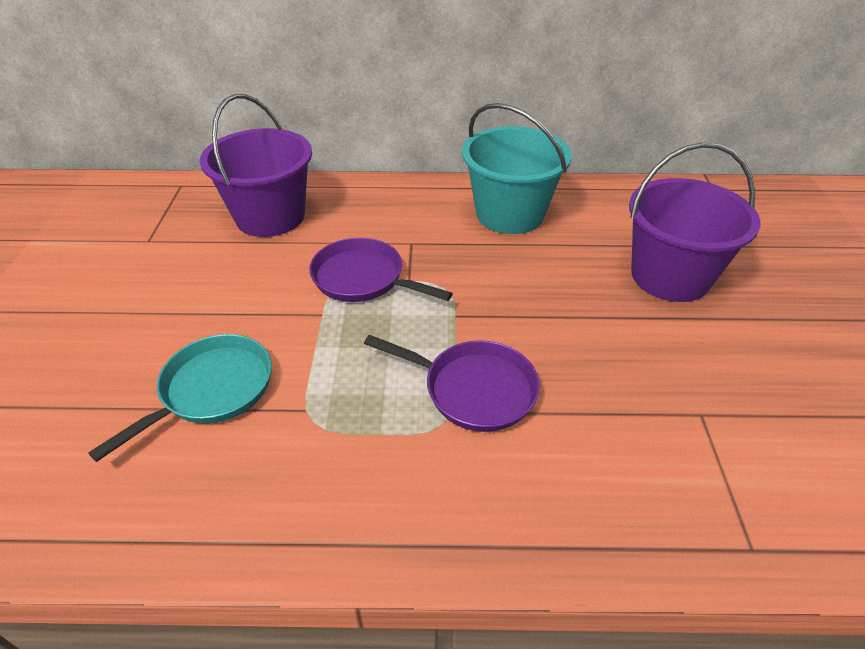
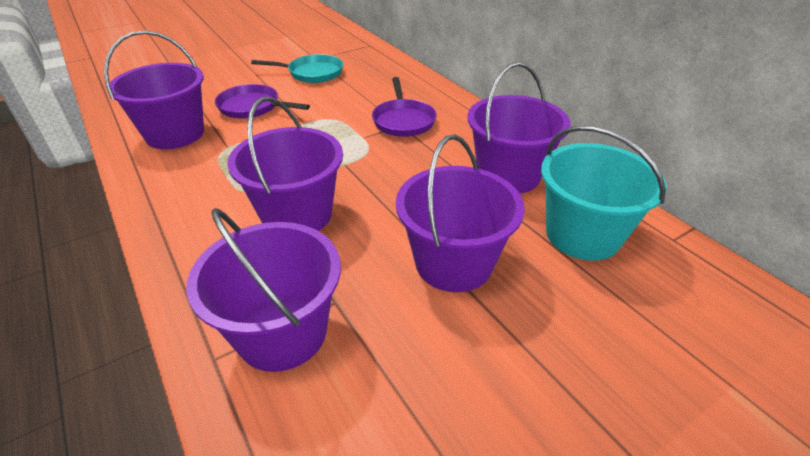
purple bucket: 2 -> 5

